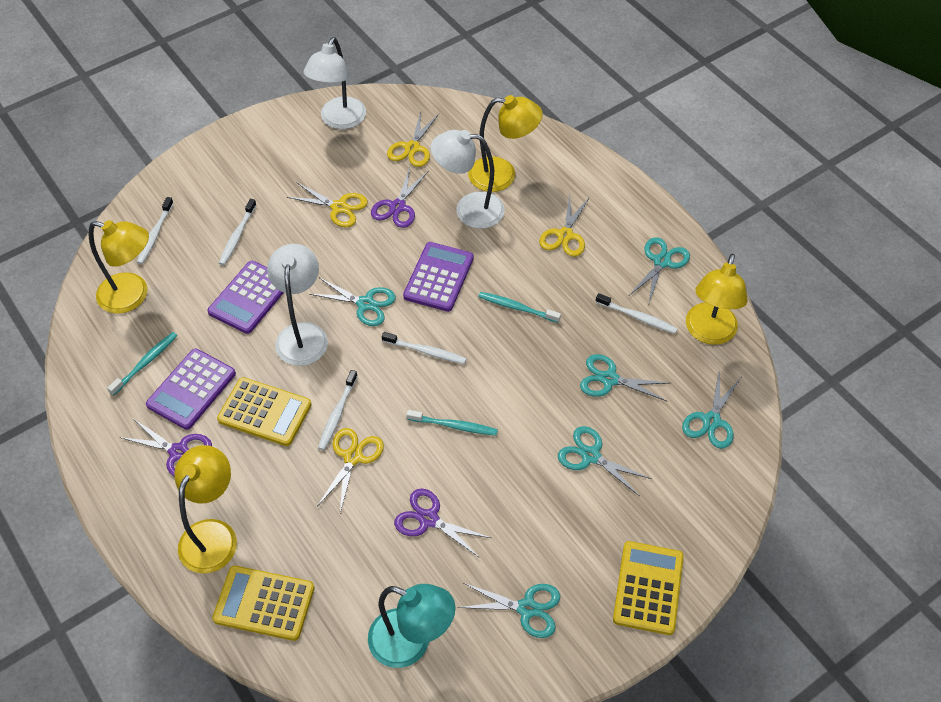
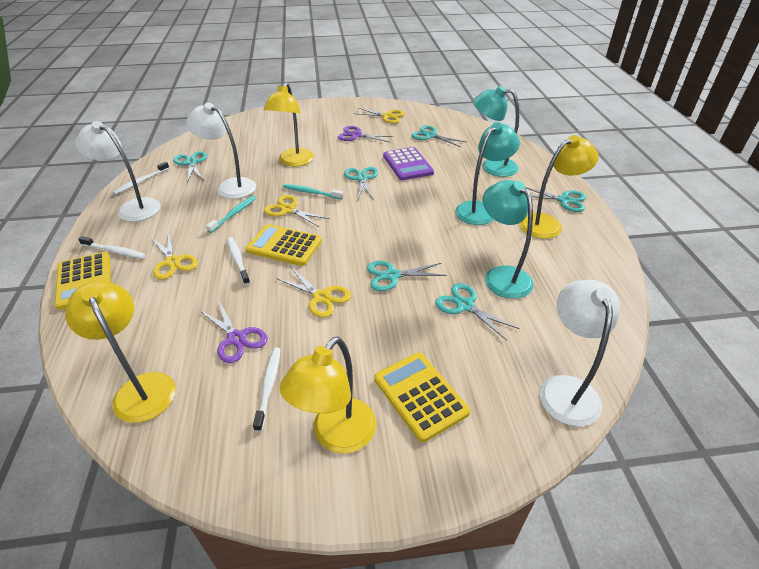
purple calculator: 3 -> 1
purple scissors: 3 -> 2
turquoise lamp: 1 -> 3
turquoise toothbrush: 3 -> 2
white toothbrush: 5 -> 4

